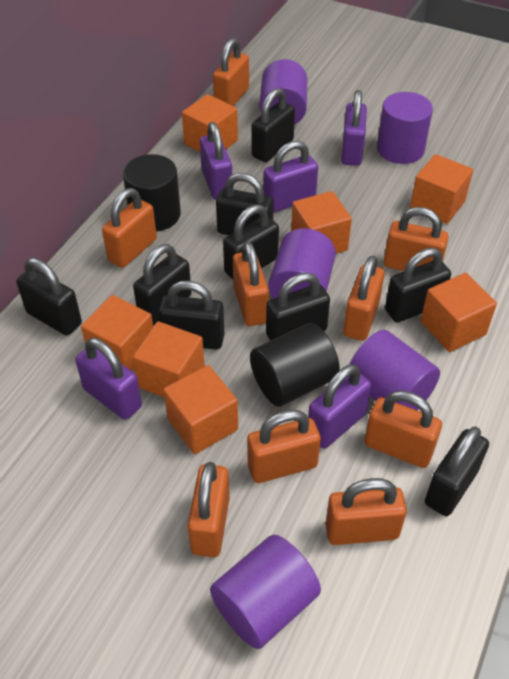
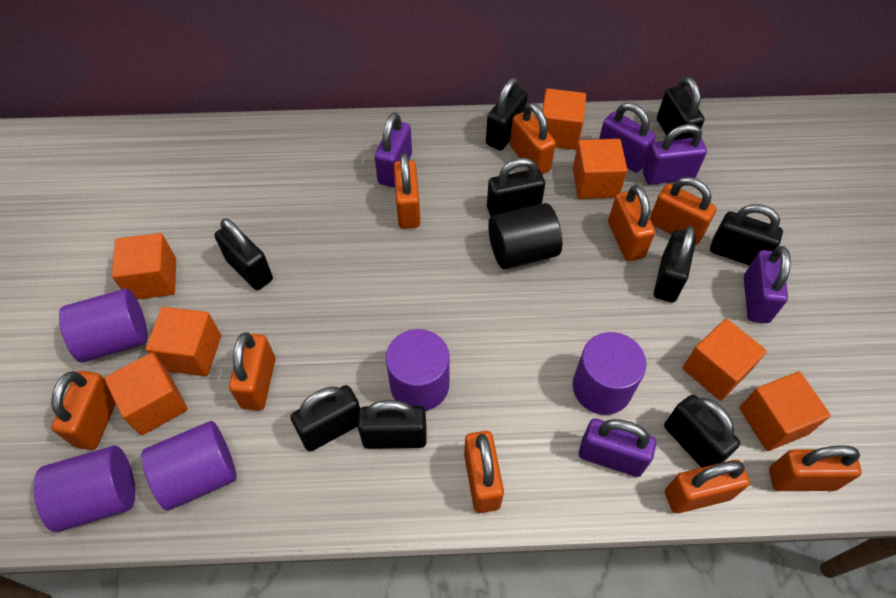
black cylinder: 2 -> 1

